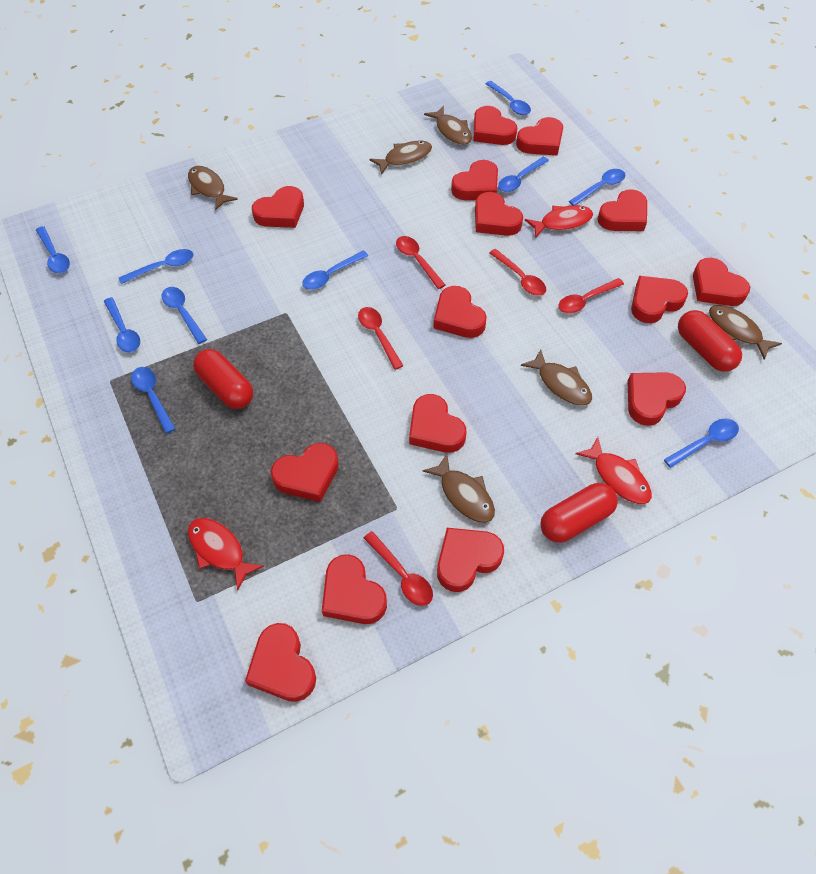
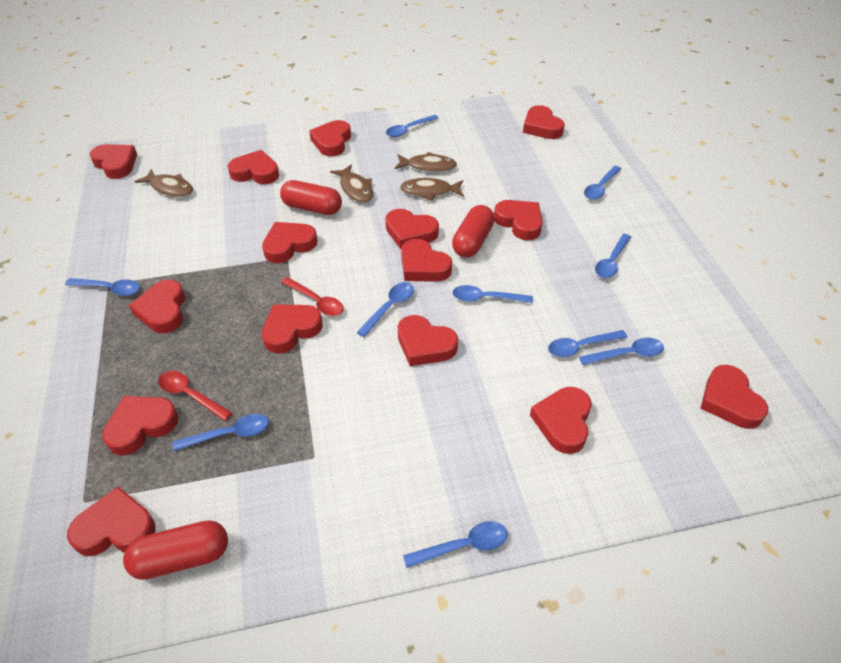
brown fish: 6 -> 4
red fish: 3 -> 0
red spoon: 5 -> 2

